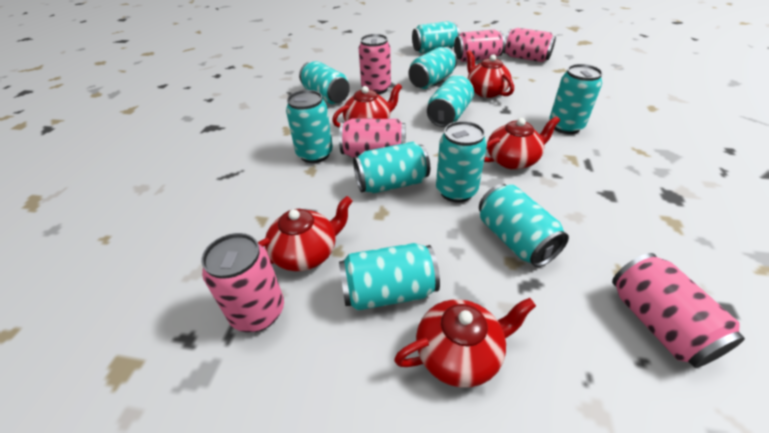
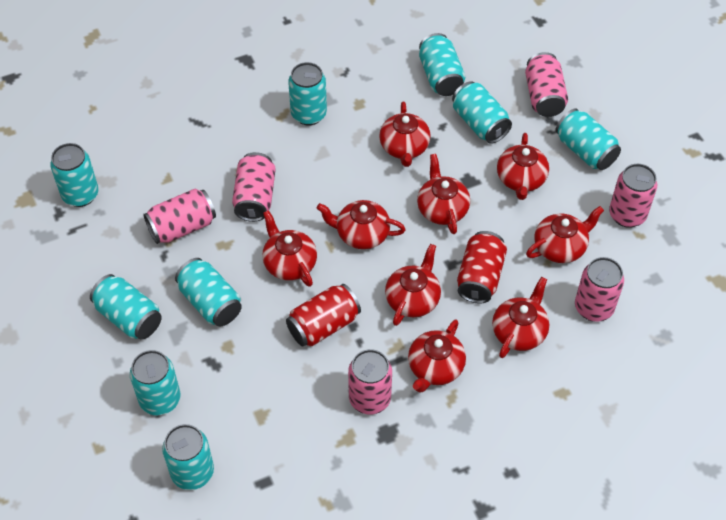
red can: 0 -> 2
red teapot: 5 -> 9
turquoise can: 10 -> 9

